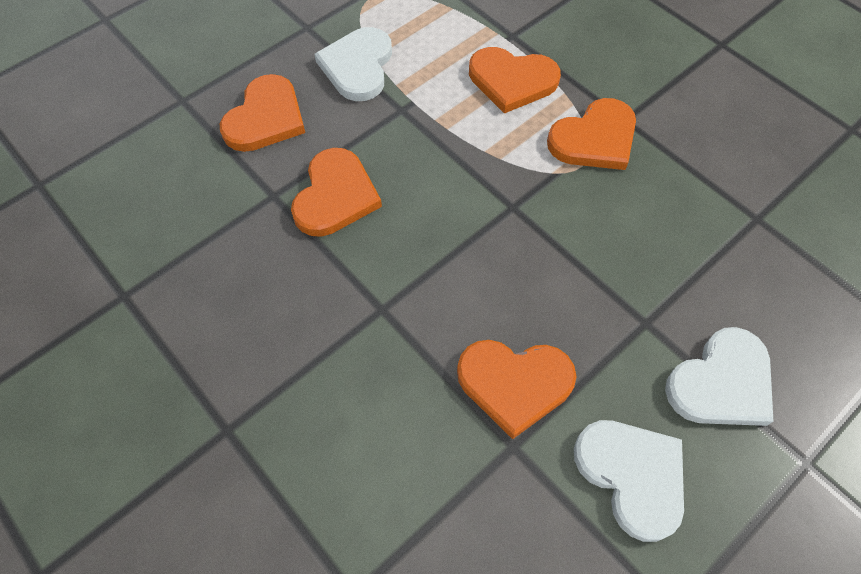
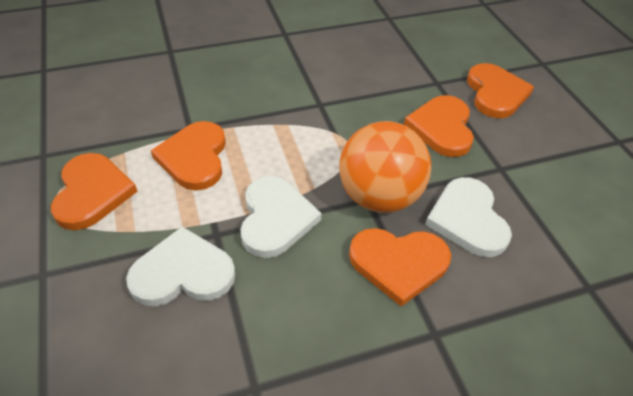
orange ball: 0 -> 1

